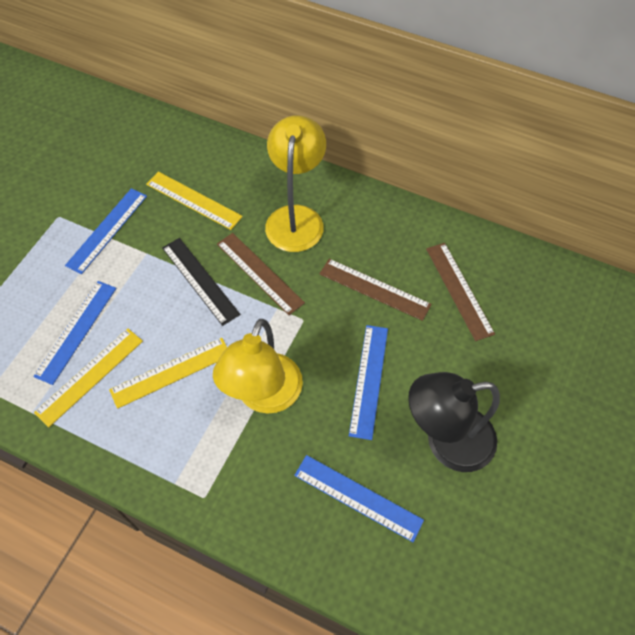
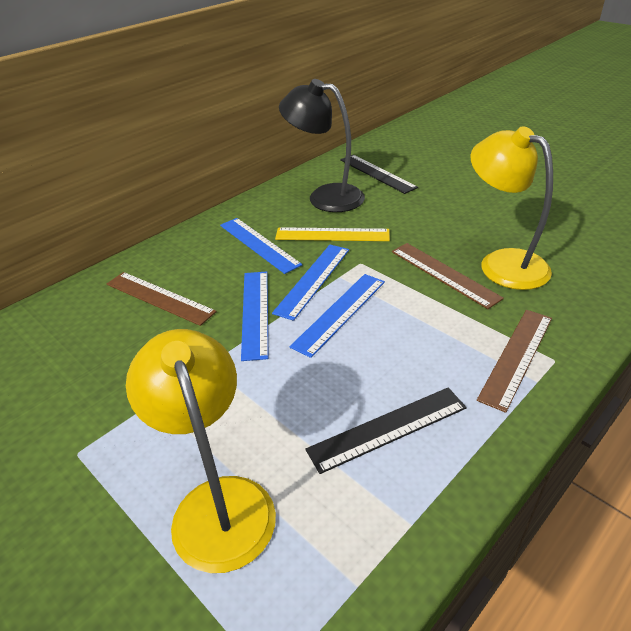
black ruler: 1 -> 2
yellow ruler: 3 -> 1

